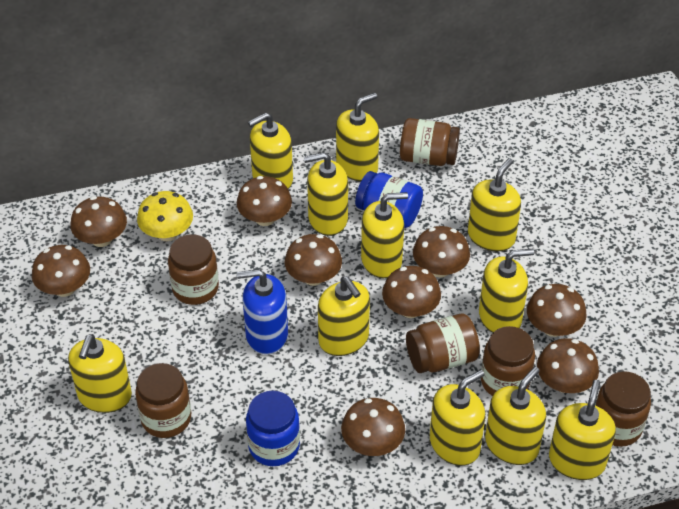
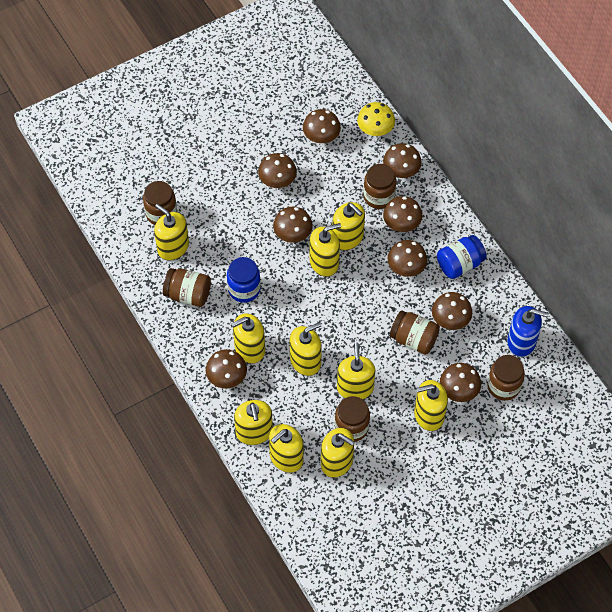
yellow soap dispenser: 11 -> 10

